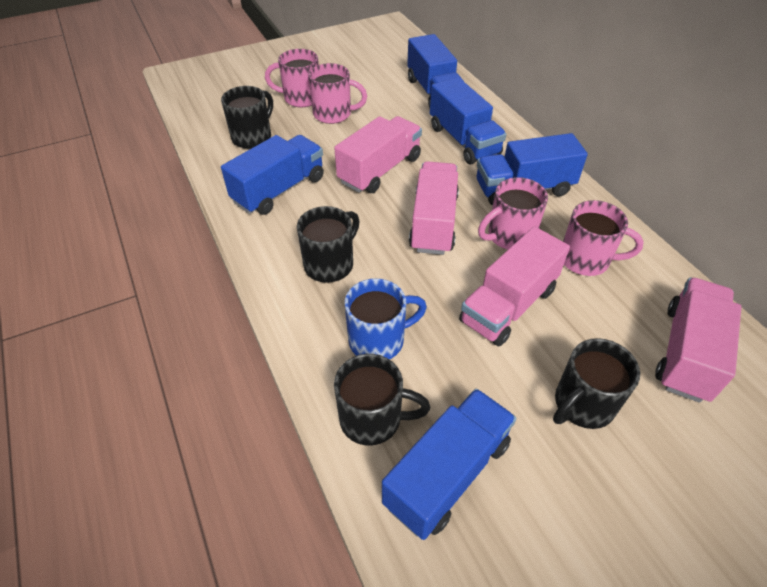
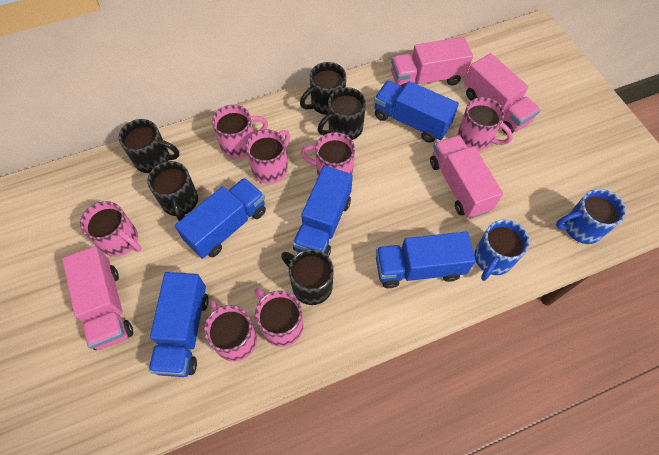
black mug: 4 -> 5
blue mug: 1 -> 2
pink mug: 4 -> 7

